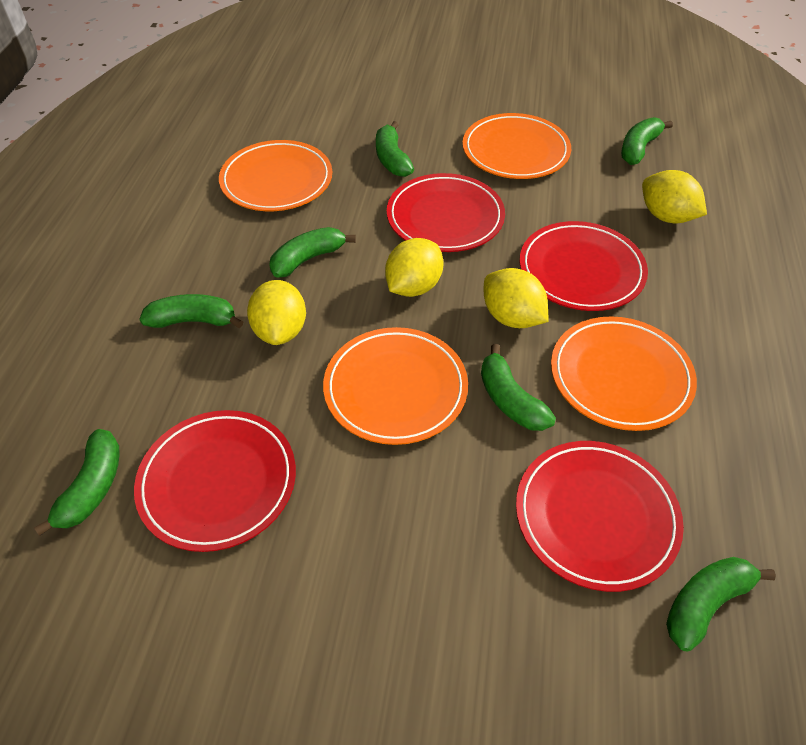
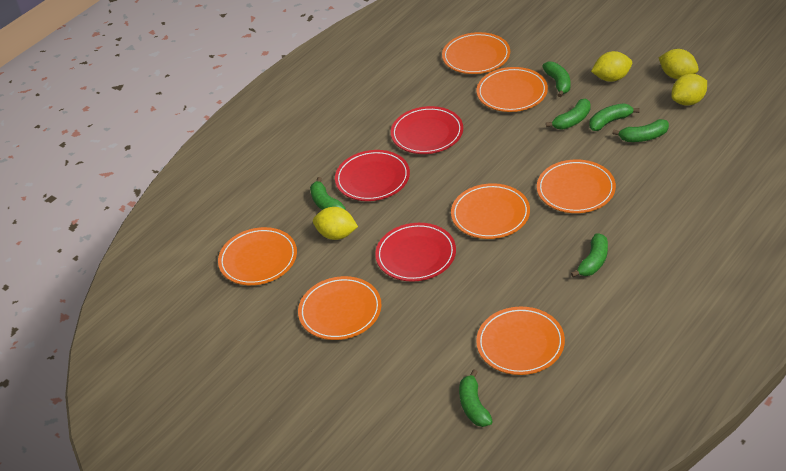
orange plate: 4 -> 7
red plate: 4 -> 3

